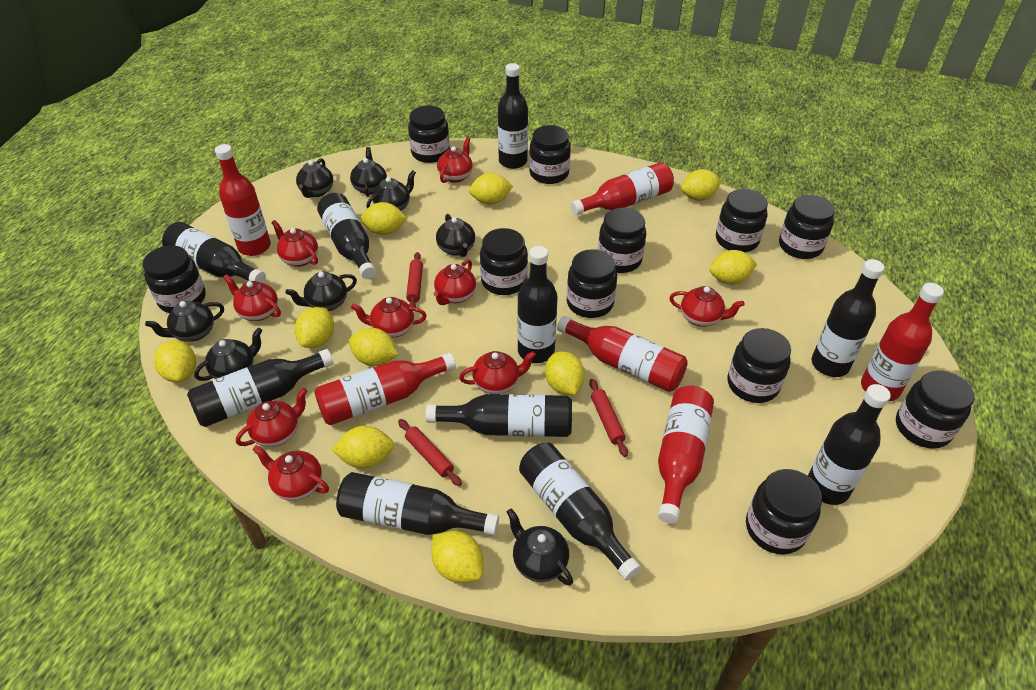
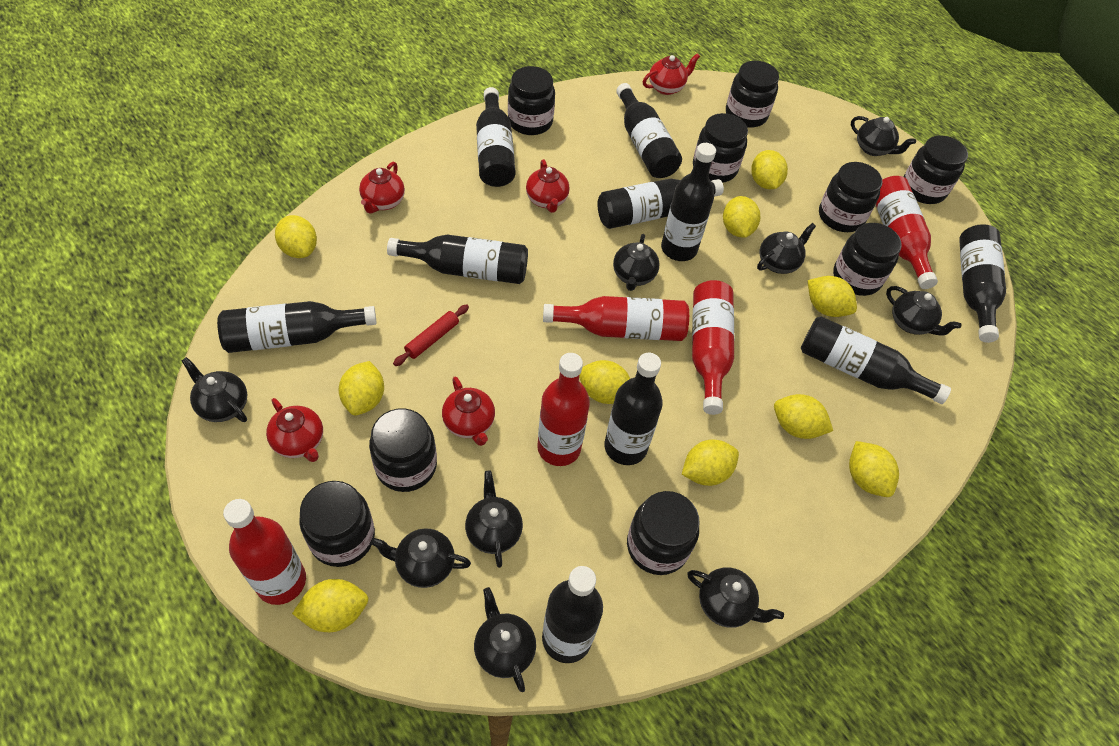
black jar: 11 -> 9
black teapot: 8 -> 9
red bottle: 6 -> 5
red rolling pin: 3 -> 1
red teapot: 9 -> 5

